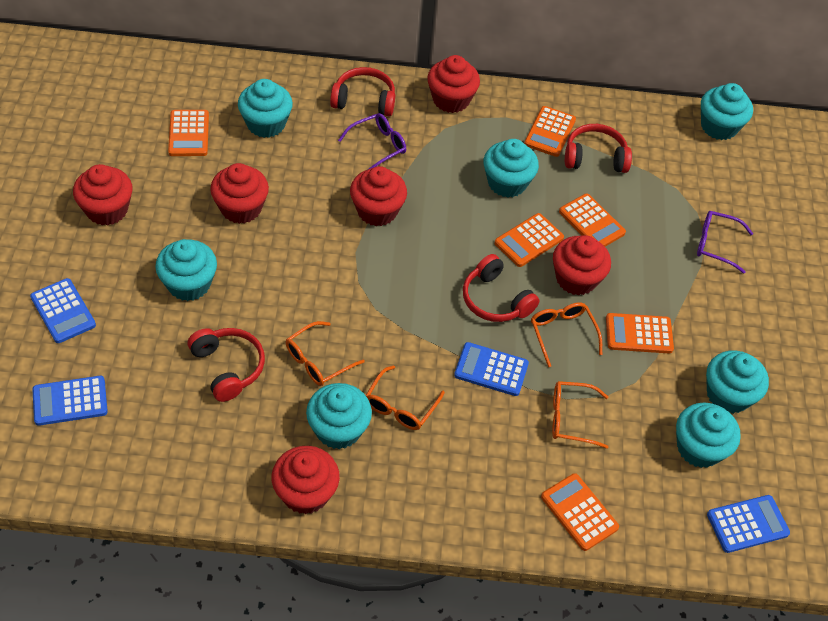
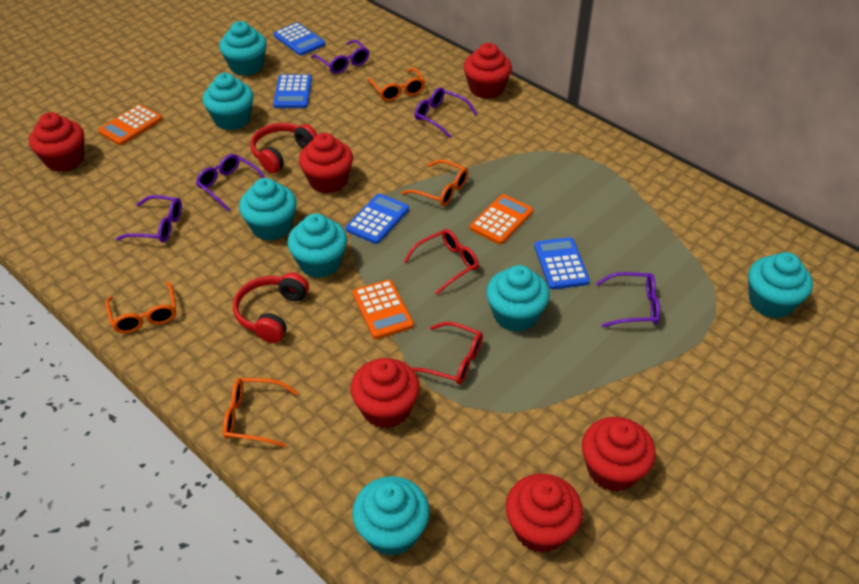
orange calculator: 6 -> 3
purple glasses: 2 -> 5
red glasses: 0 -> 2
red headphones: 4 -> 2

